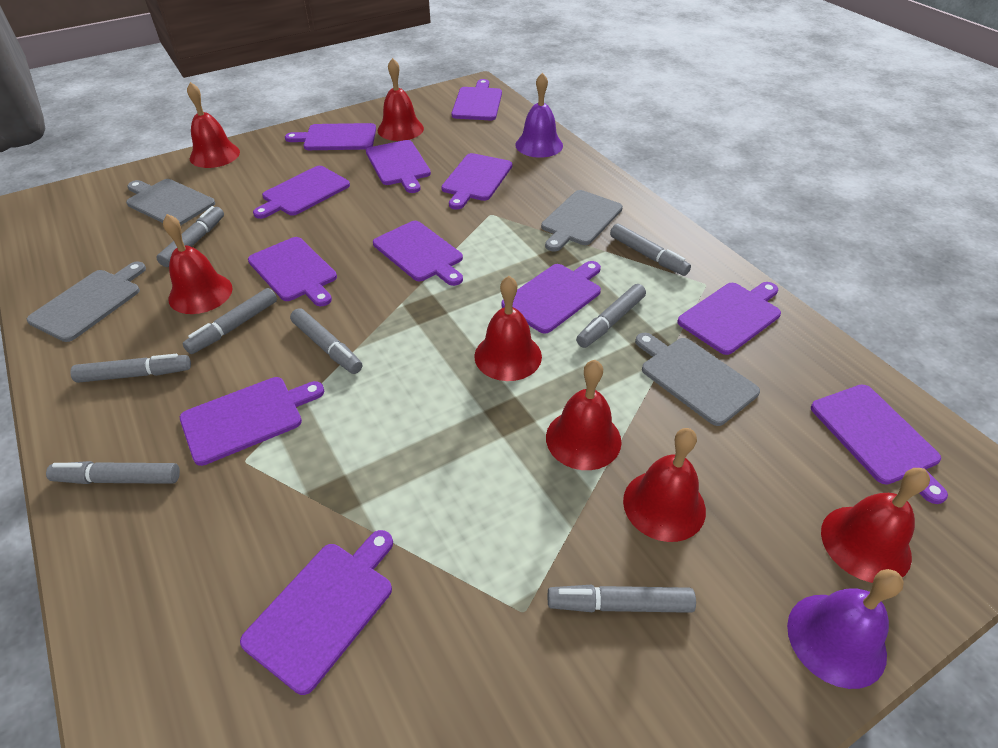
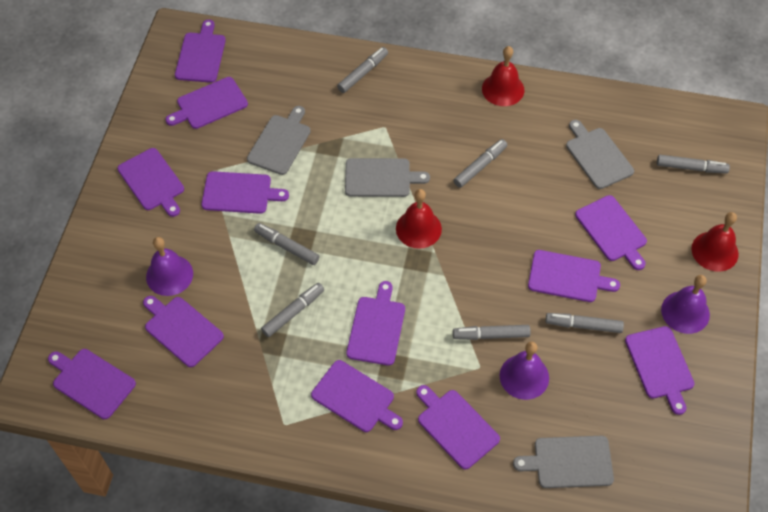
grey marker: 8 -> 7
purple bell: 2 -> 3
red bell: 7 -> 3

